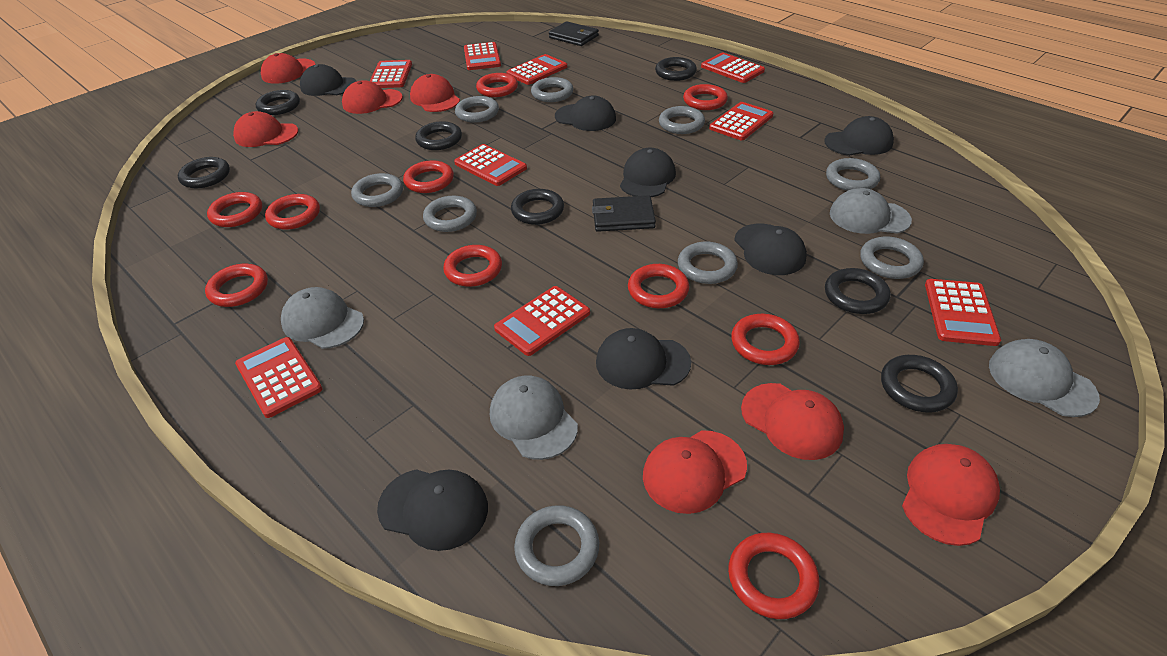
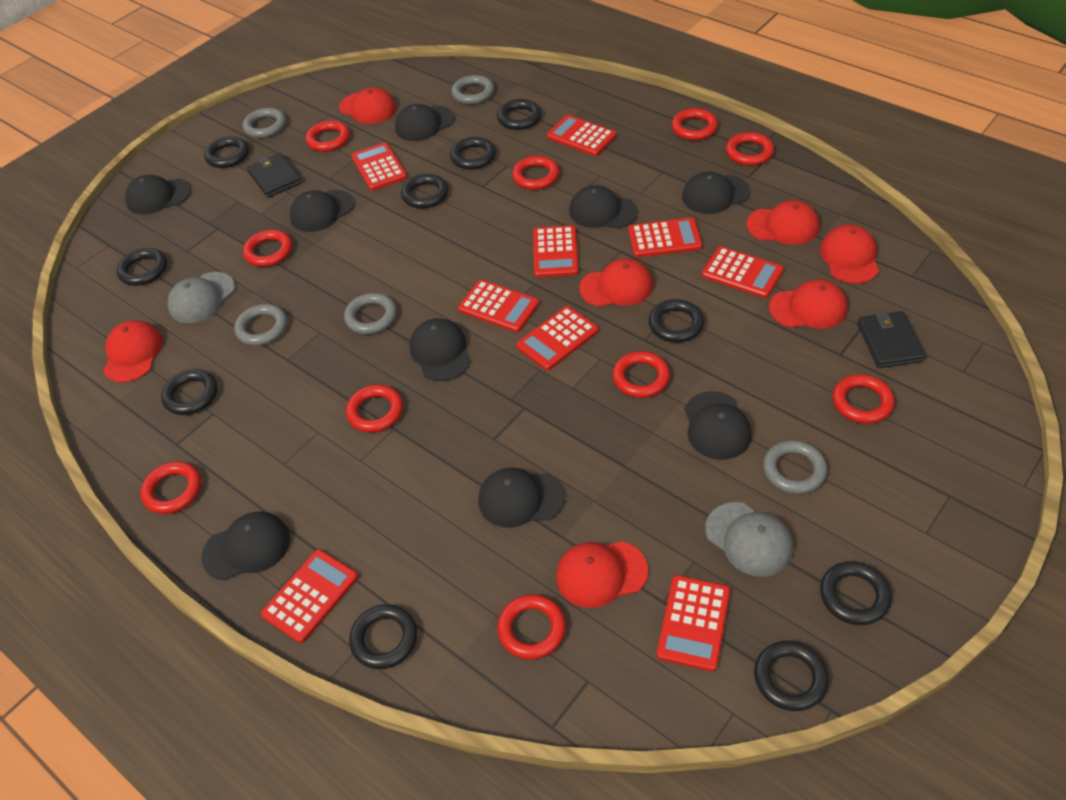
black cap: 7 -> 9
black ring: 7 -> 10
grey cap: 4 -> 2
grey ring: 9 -> 5

